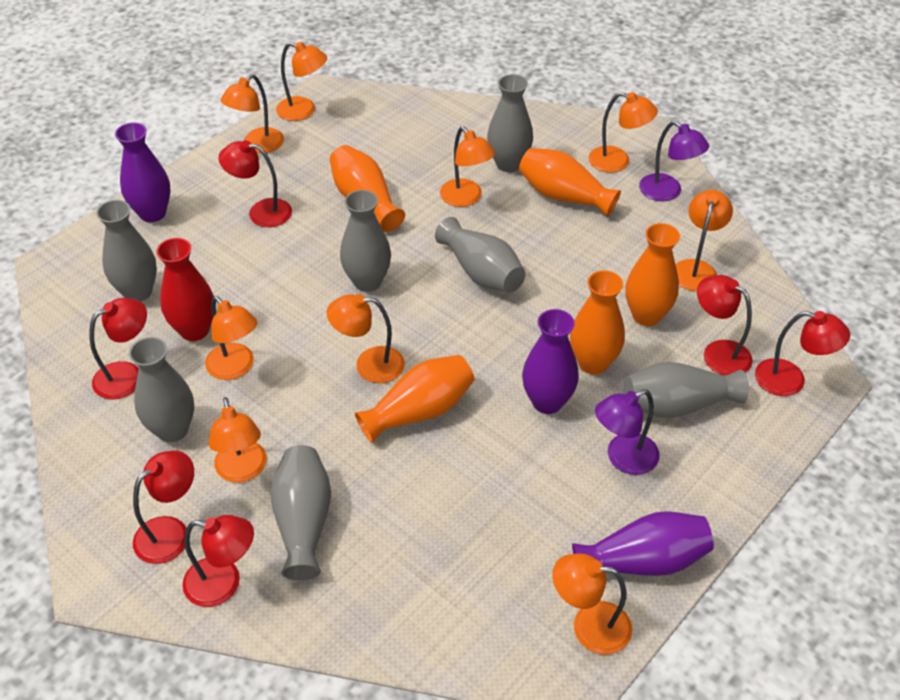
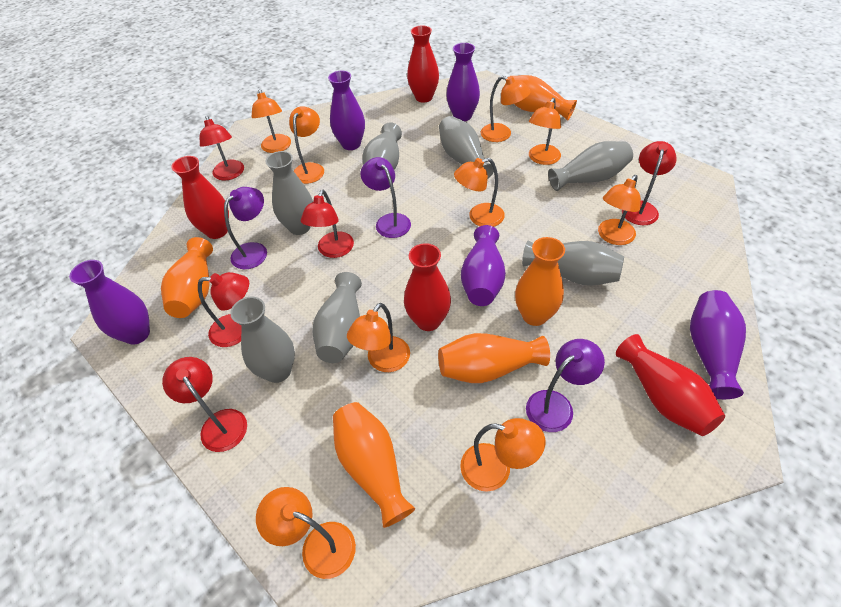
purple lamp: 2 -> 3
purple vase: 3 -> 5
red lamp: 6 -> 5
red vase: 1 -> 4

